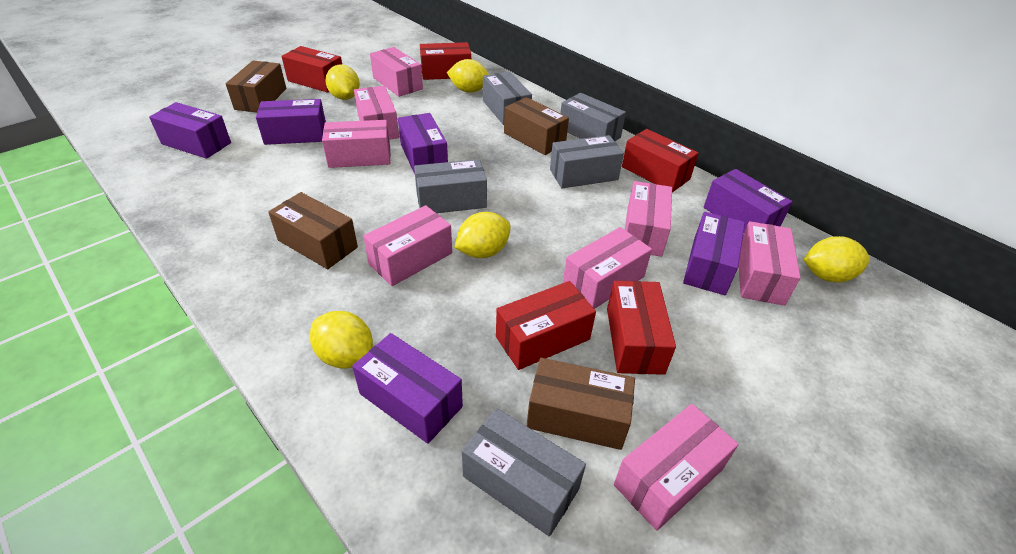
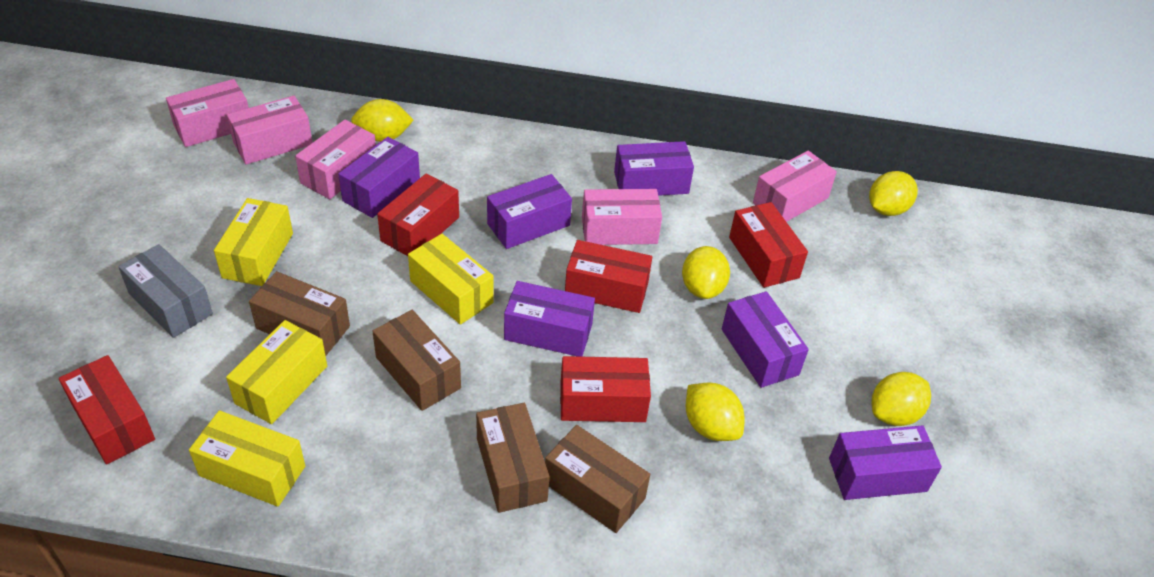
grey box: 5 -> 1
pink box: 8 -> 5
yellow box: 0 -> 4

